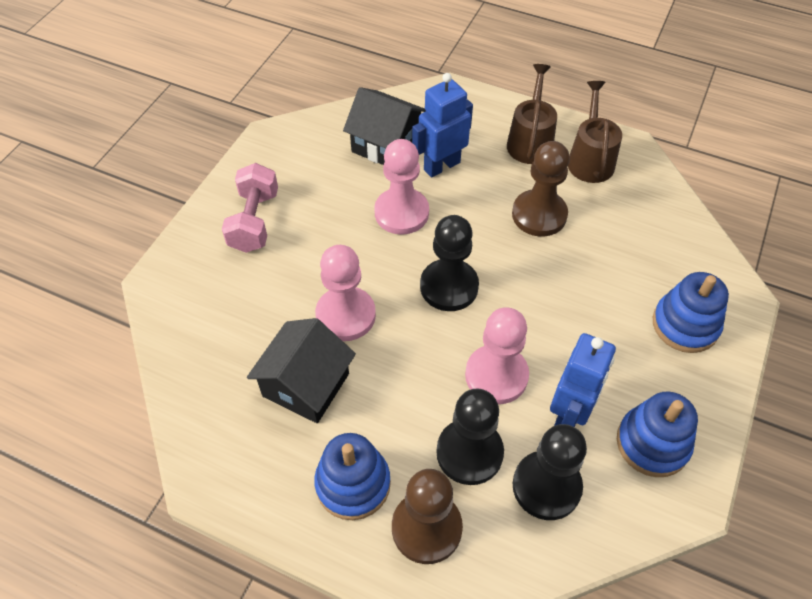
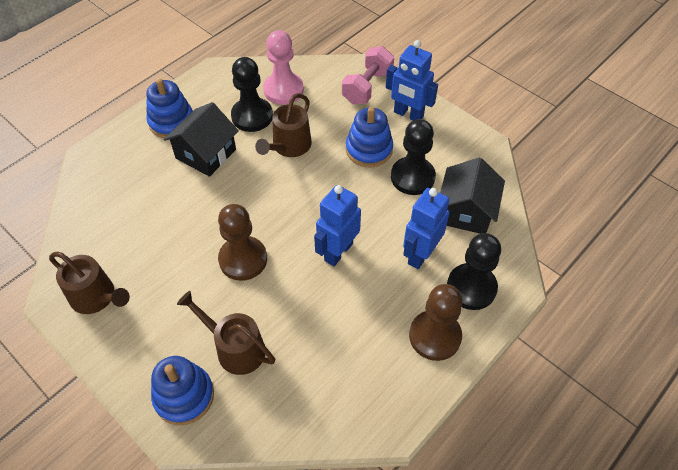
blue robot: 2 -> 3
brown watering can: 2 -> 3
pink pawn: 3 -> 1

